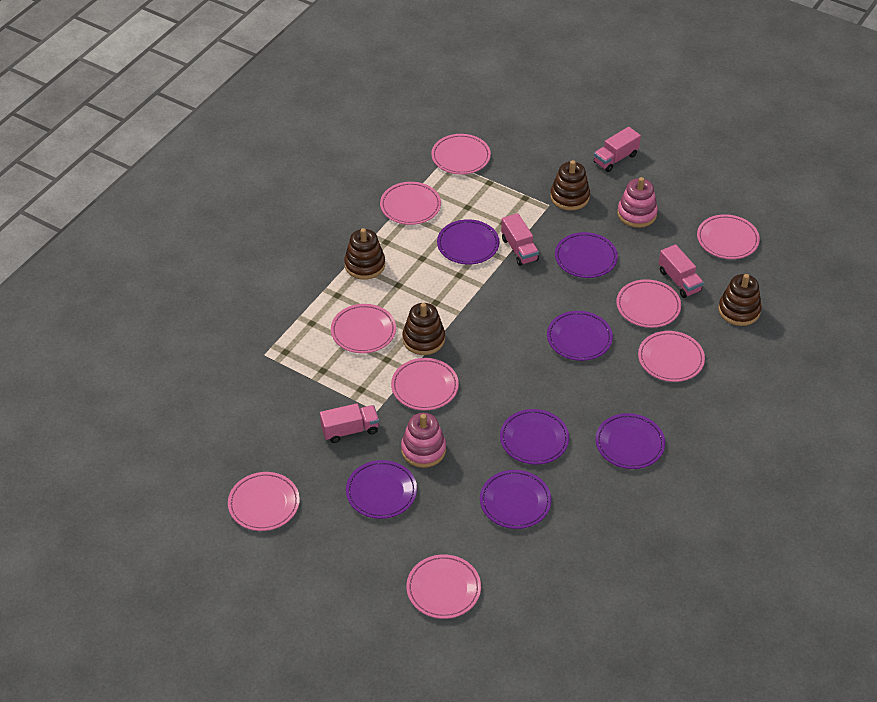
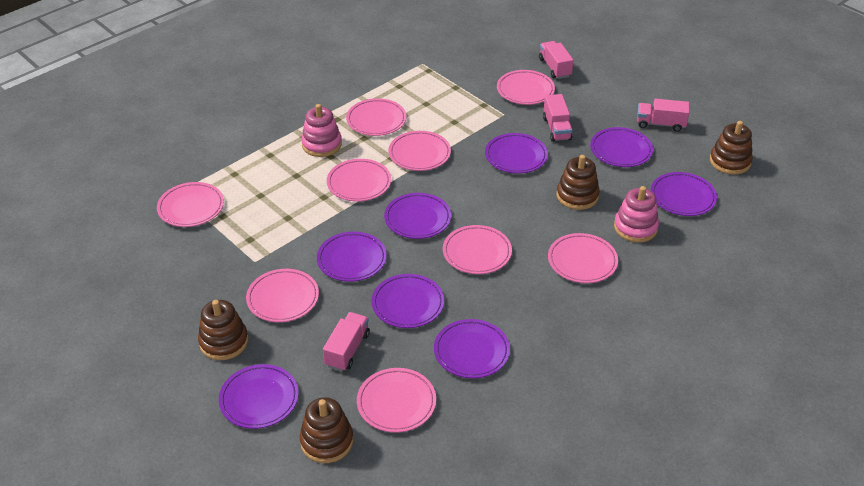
purple plate: 7 -> 8

